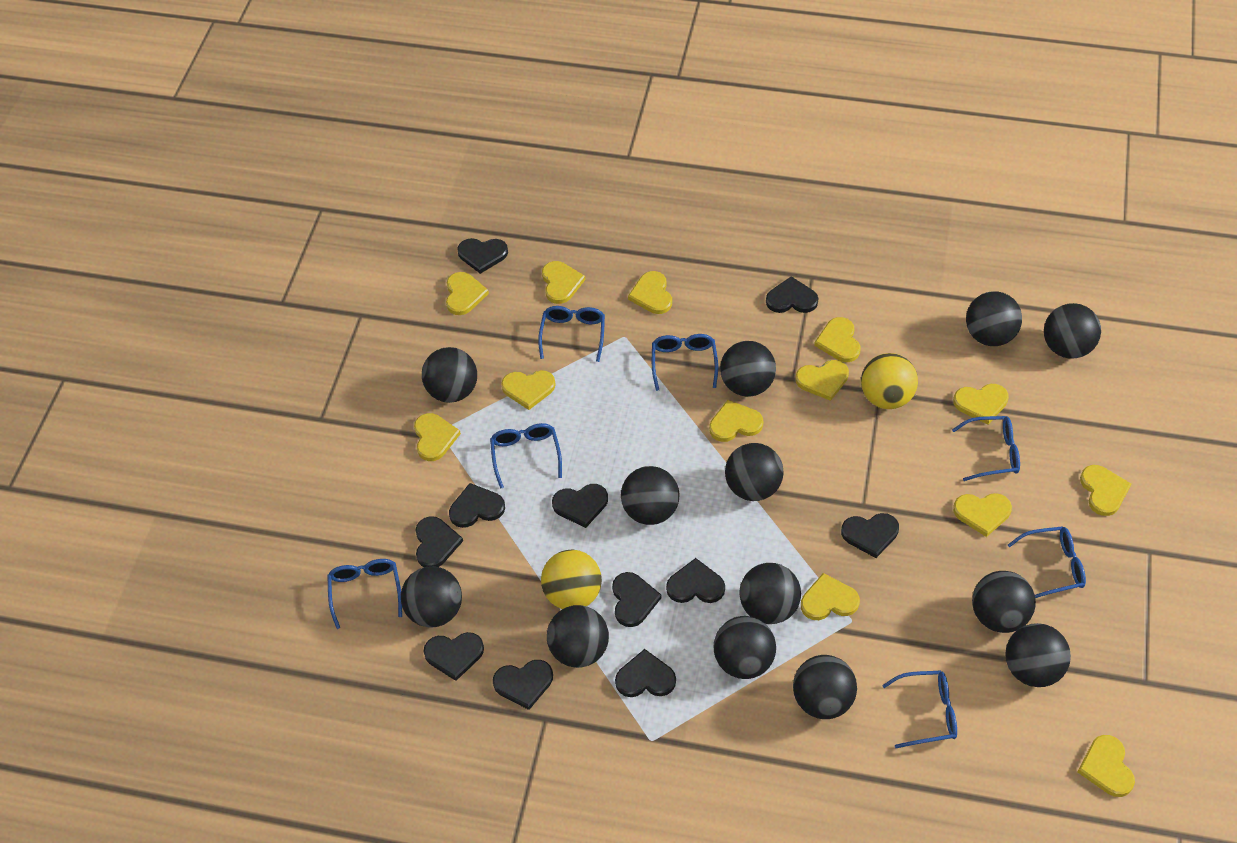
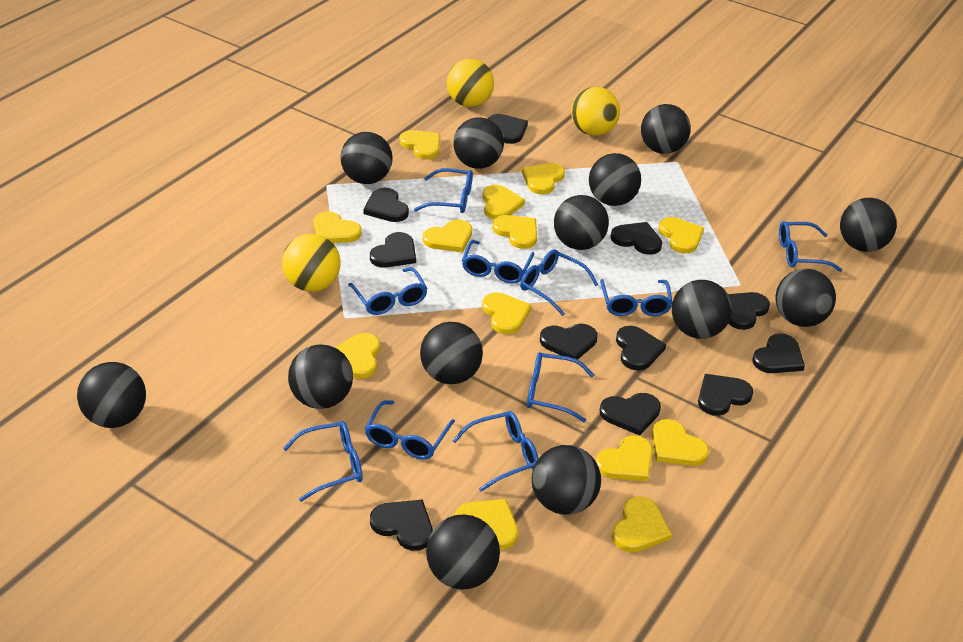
blue glasses: 7 -> 10
yellow ball: 2 -> 3

